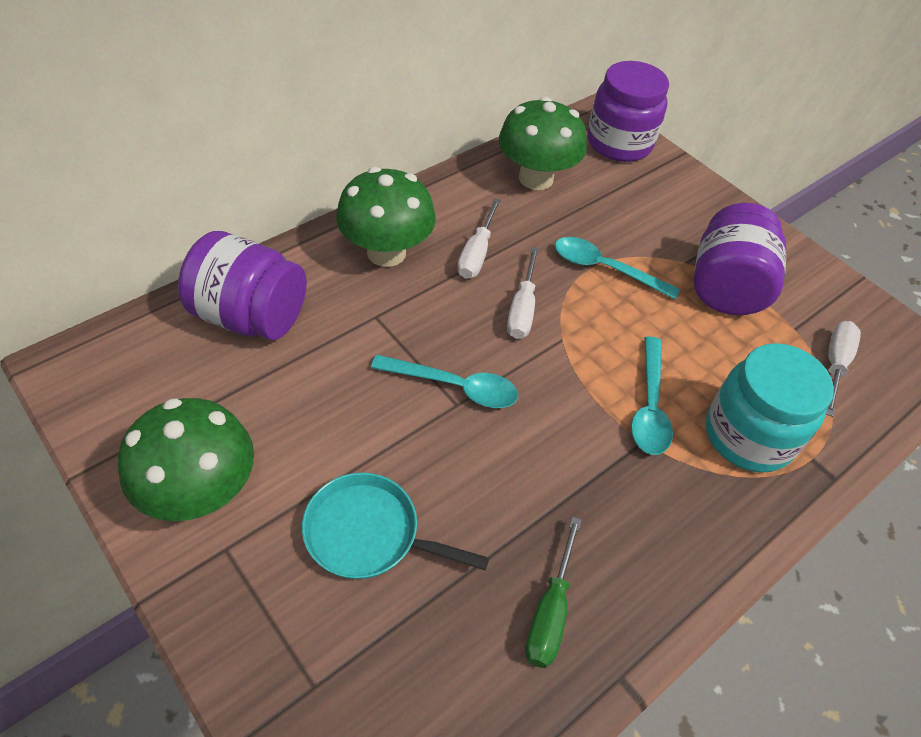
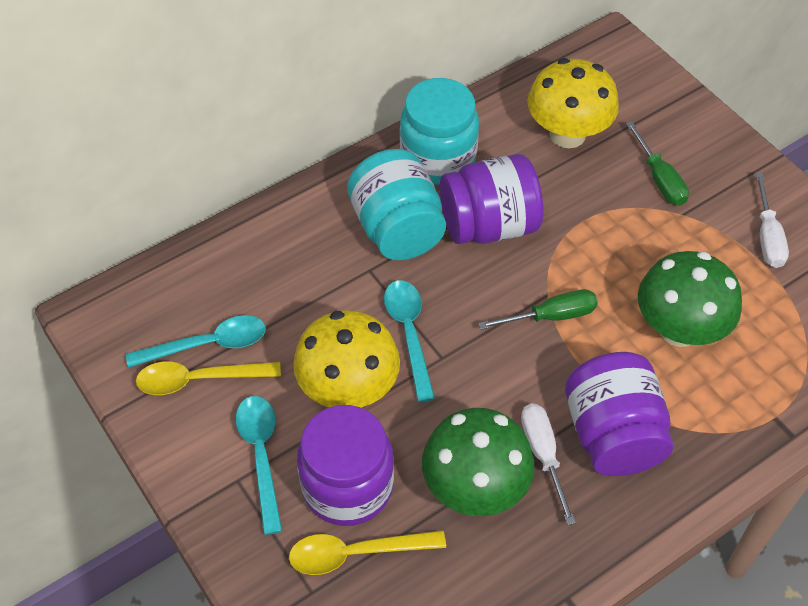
green mushroom: 3 -> 2
green screwdriver: 1 -> 2
turquoise jar: 1 -> 2
turquoise pan: 1 -> 0
white screwdriver: 3 -> 2
yellow mushroom: 0 -> 2
yellow spoon: 0 -> 2

